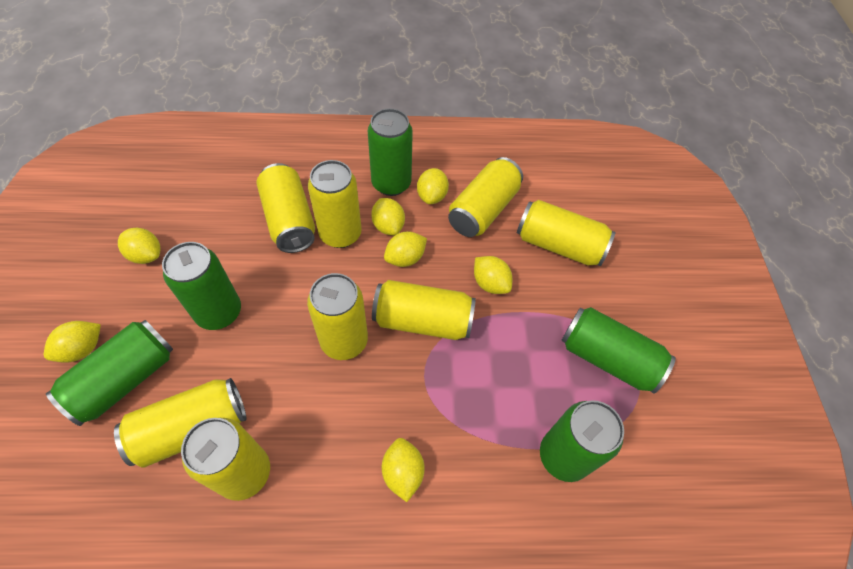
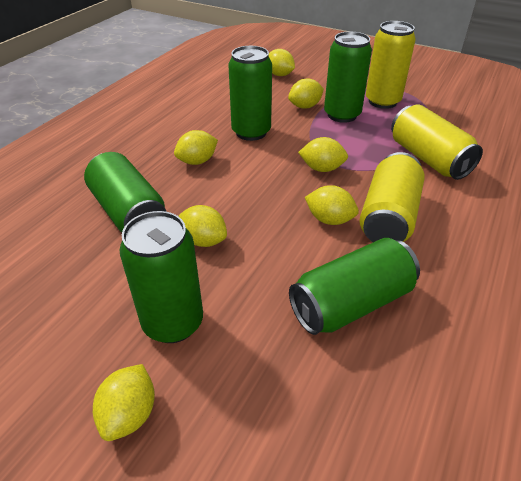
yellow can: 8 -> 3

